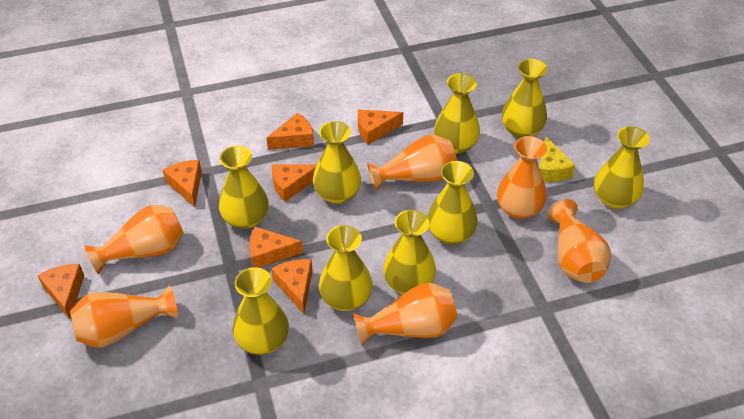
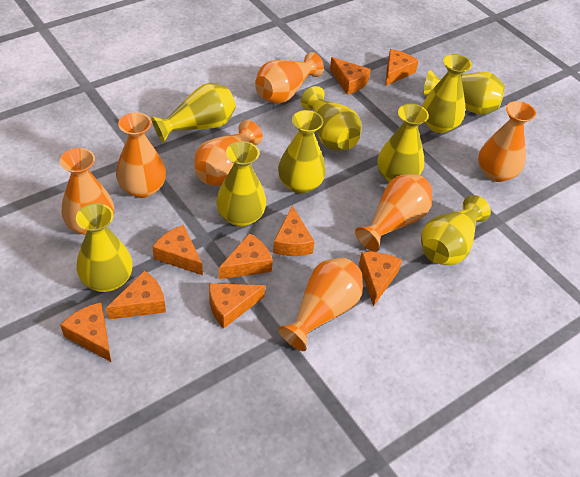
orange cheese: 7 -> 9
orange vase: 6 -> 7
yellow cheese: 1 -> 0

